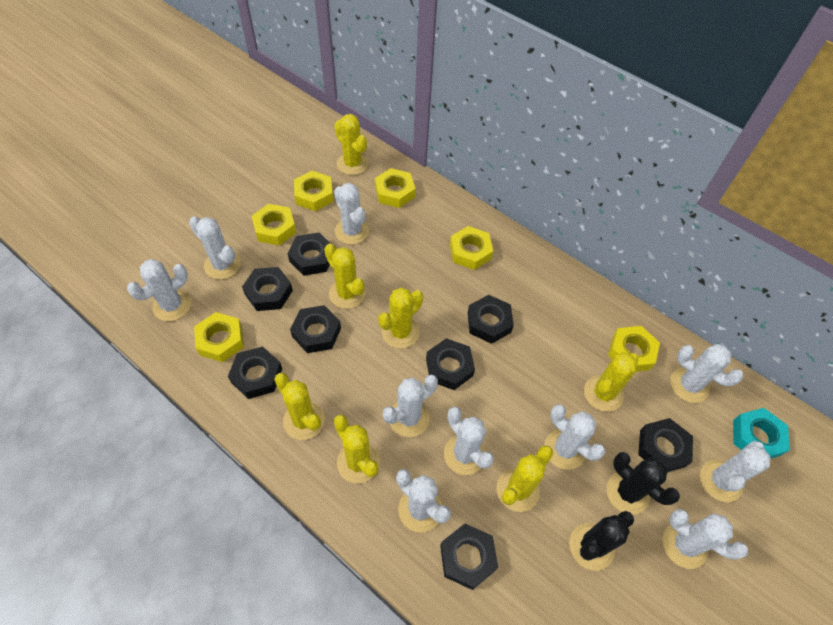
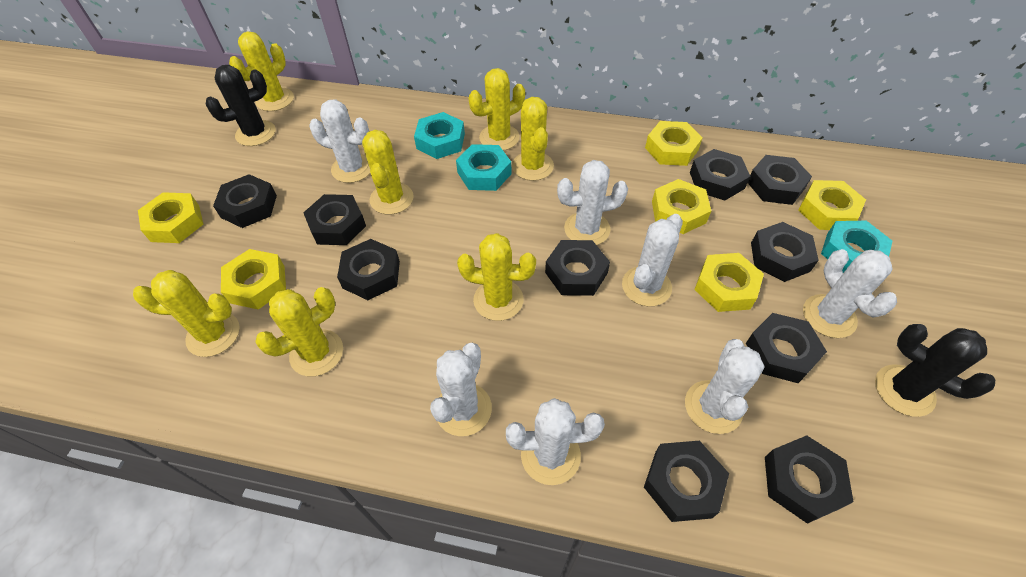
black nut: 8 -> 10
turquoise nut: 1 -> 3
white cactus: 10 -> 7

